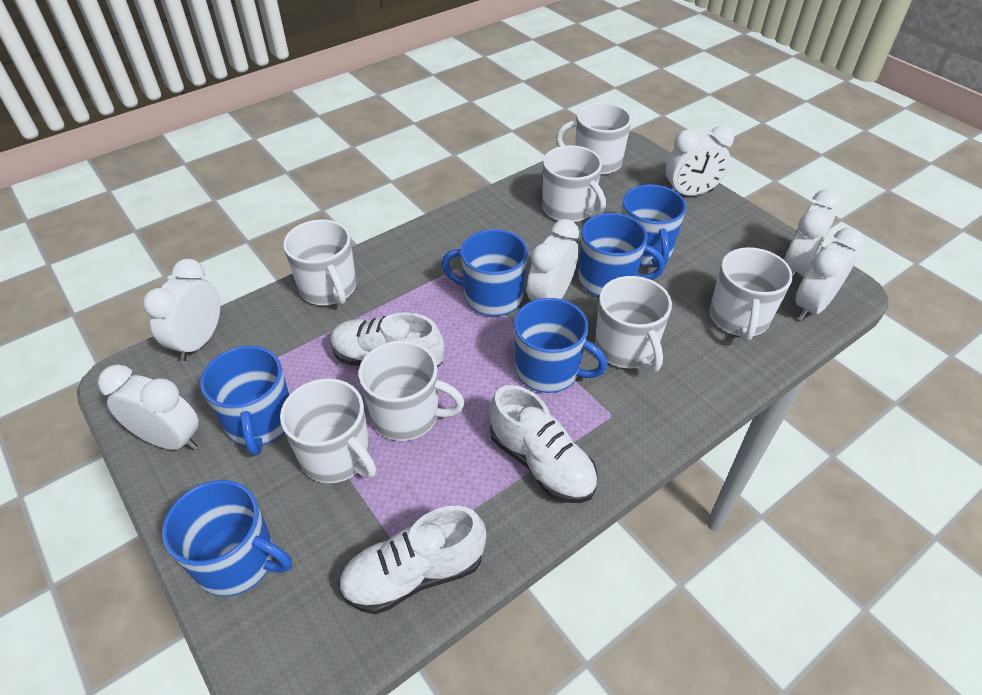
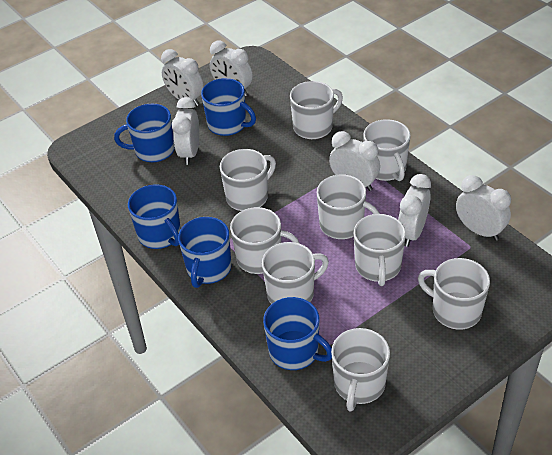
blue mug: 6 -> 5
white mug: 7 -> 9
white shoe: 3 -> 0

